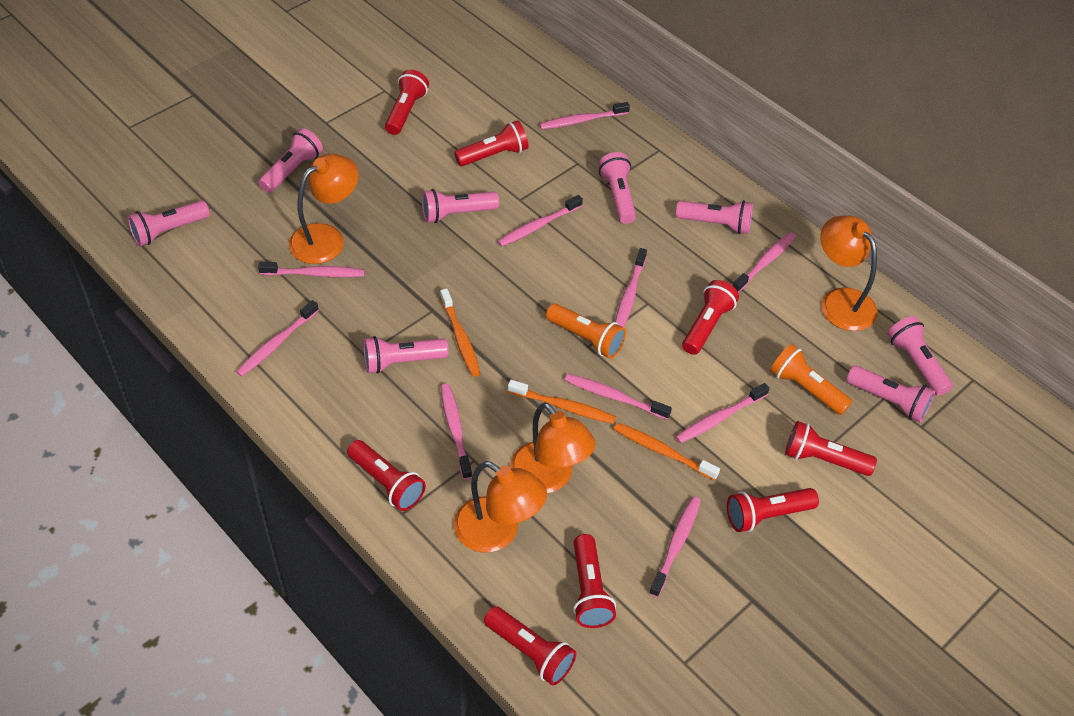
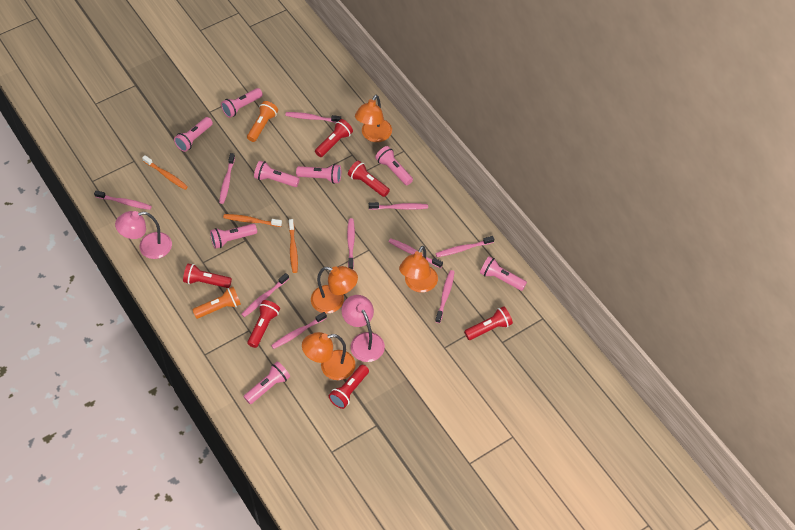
pink lamp: 0 -> 2
red flashlight: 8 -> 6

